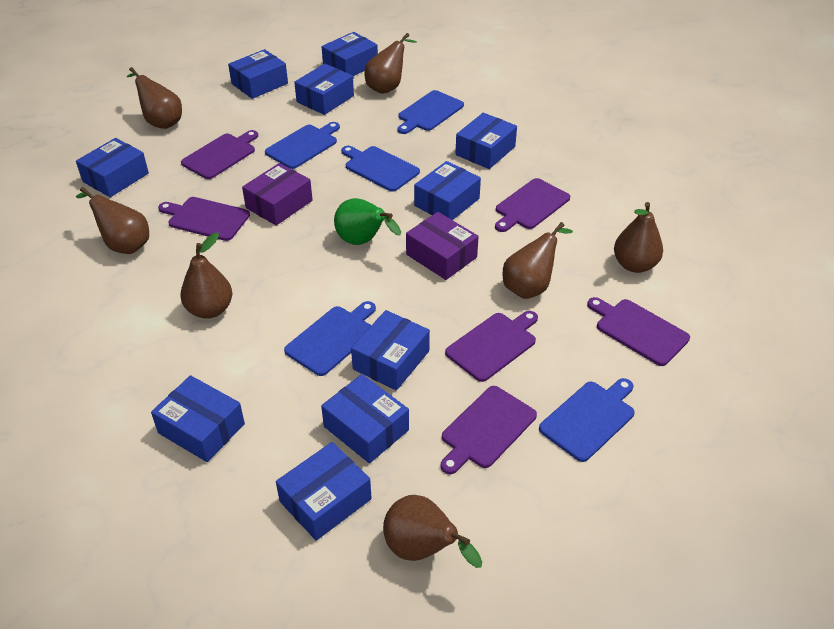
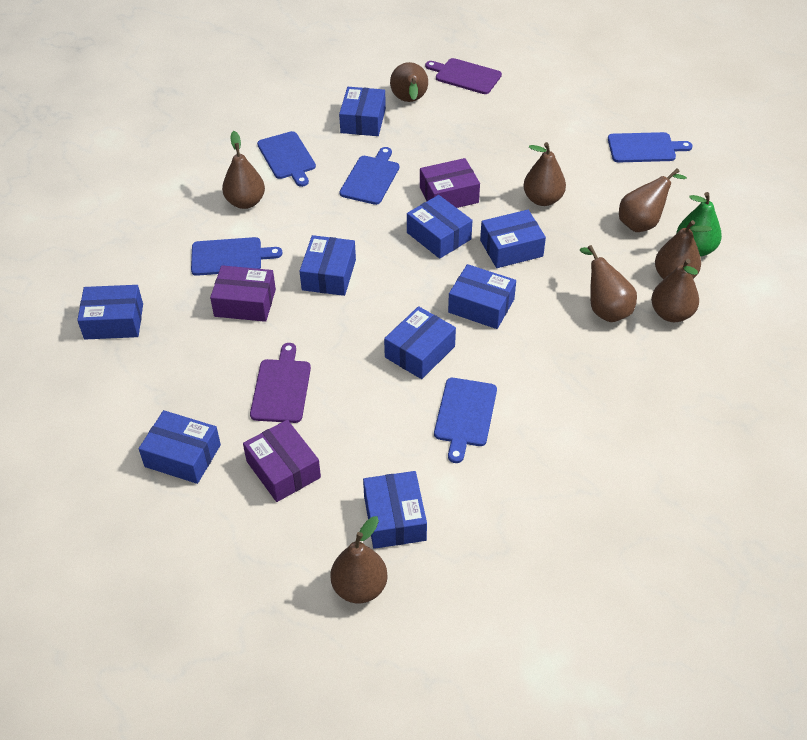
blue box: 10 -> 9
brown pear: 7 -> 8
purple box: 2 -> 3
purple cutting board: 6 -> 2

